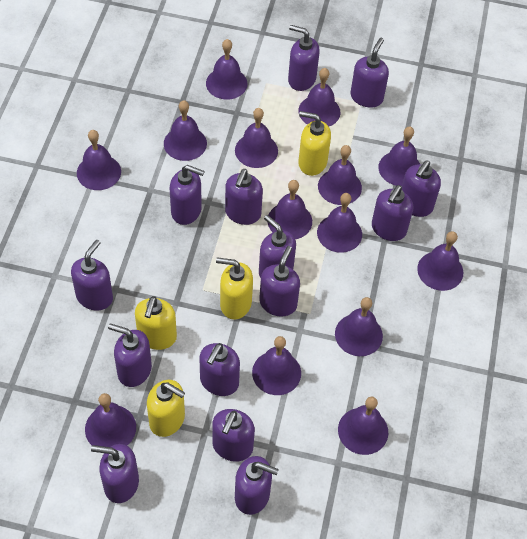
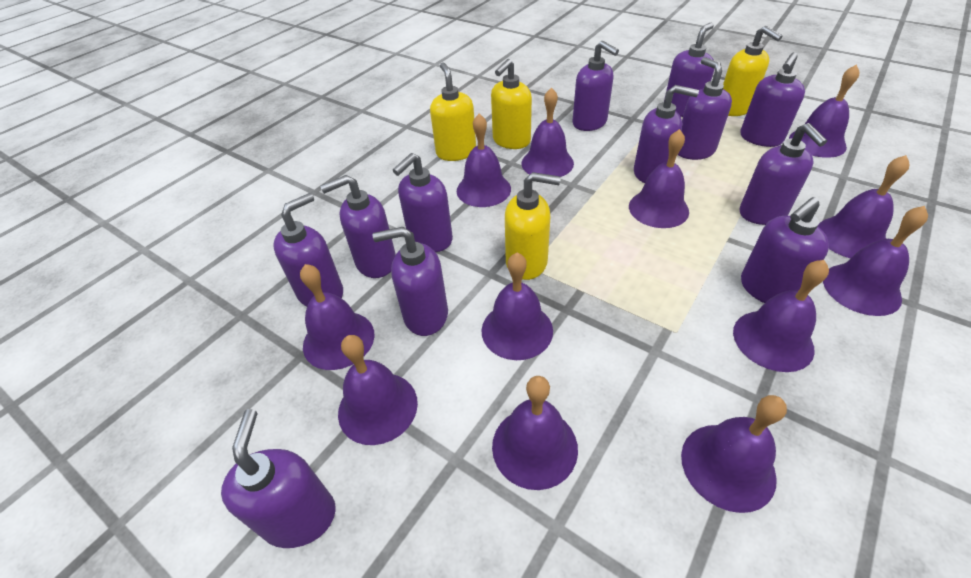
purple bell: 14 -> 12
purple soap dispenser: 14 -> 12

